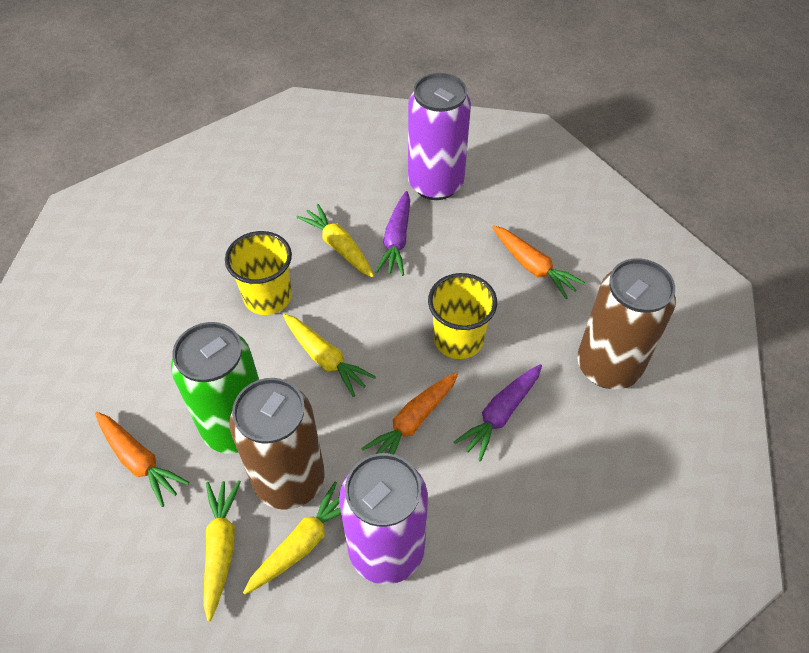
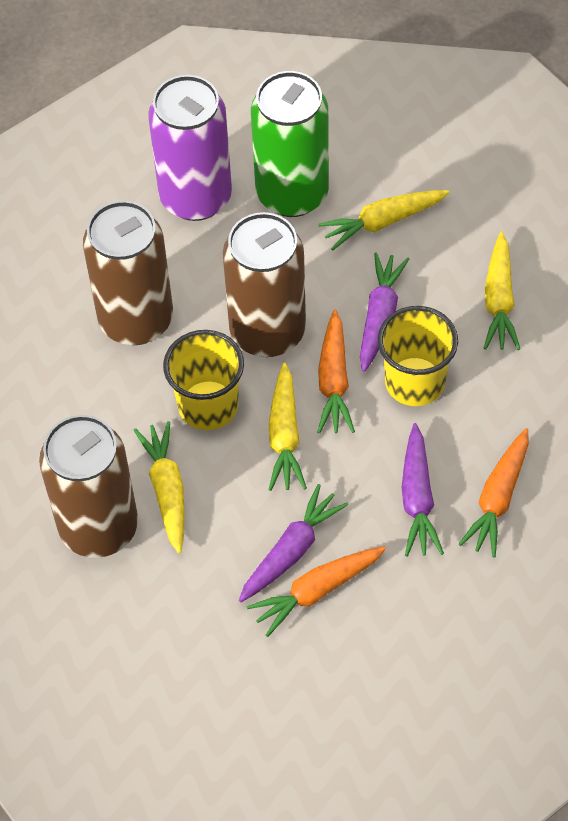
brown can: 2 -> 3
purple can: 2 -> 1
purple carrot: 2 -> 3

